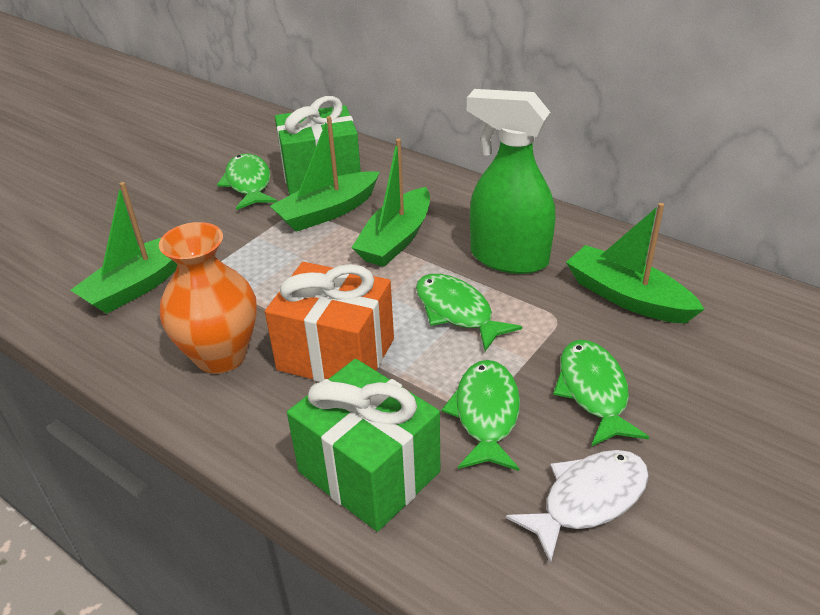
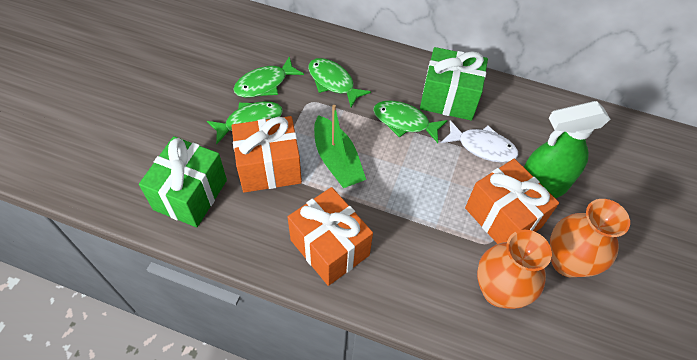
green boat: 4 -> 1
orange gift: 1 -> 3
orange vase: 1 -> 2

